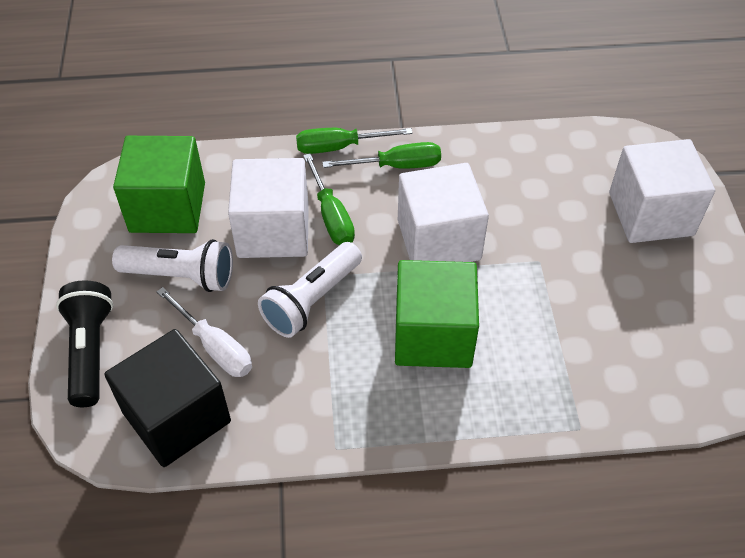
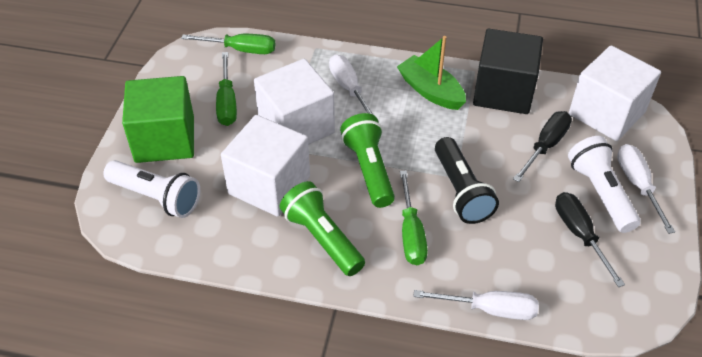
black screwdriver: 0 -> 2
green boat: 0 -> 1
green cube: 2 -> 1
green flashlight: 0 -> 2
white screwdriver: 1 -> 3

